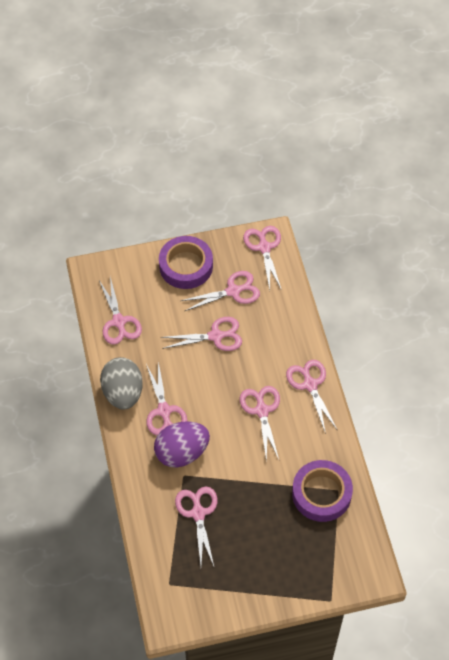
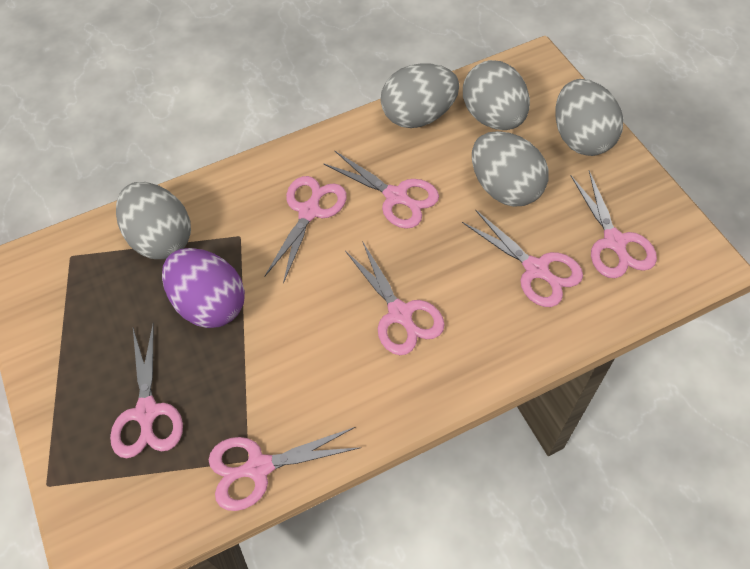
grey egg: 1 -> 5
pink scissors: 8 -> 7
purple tape: 2 -> 0

